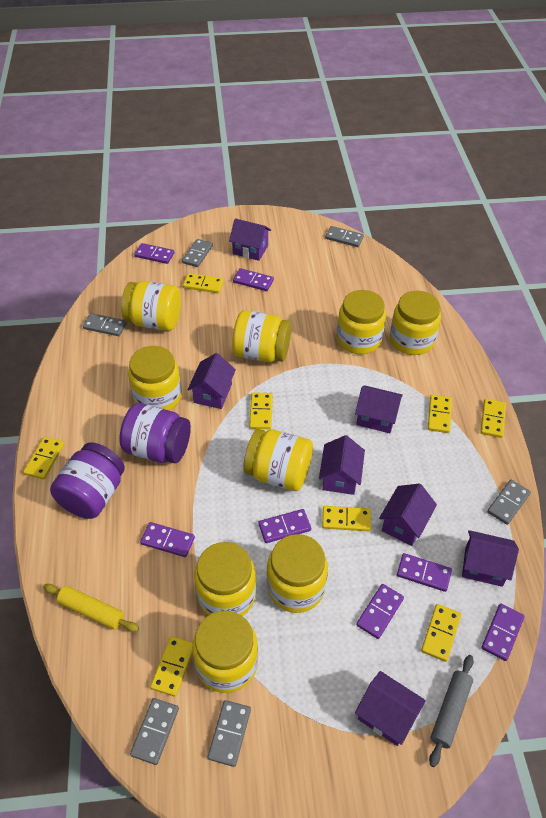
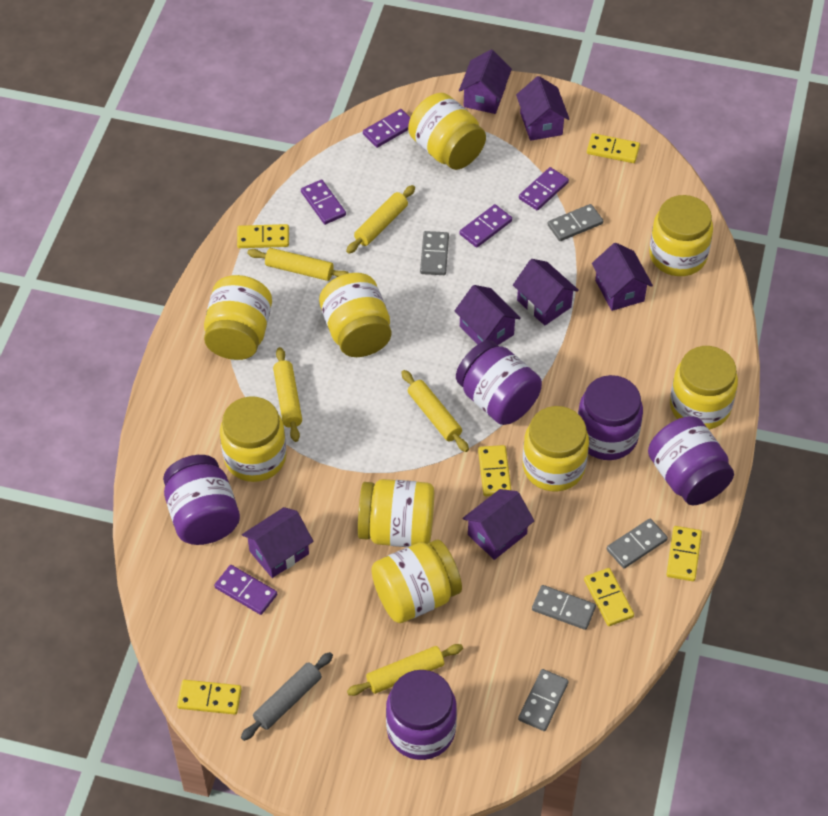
grey domino: 6 -> 5
purple domino: 7 -> 5
purple jar: 2 -> 5
yellow domino: 8 -> 6
yellow rolling pin: 1 -> 5

